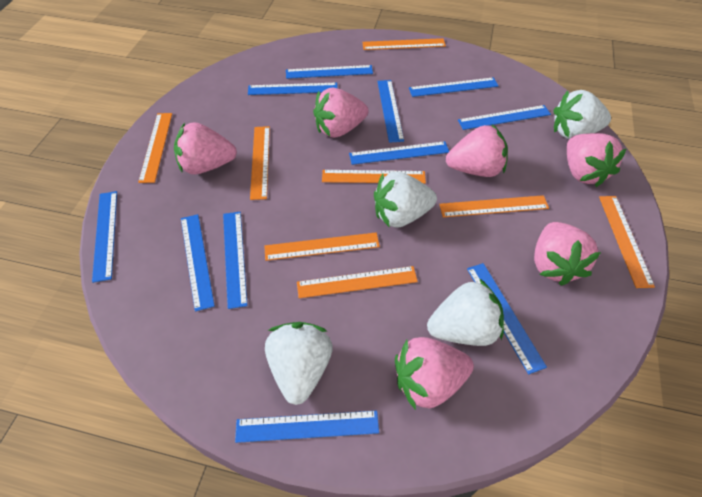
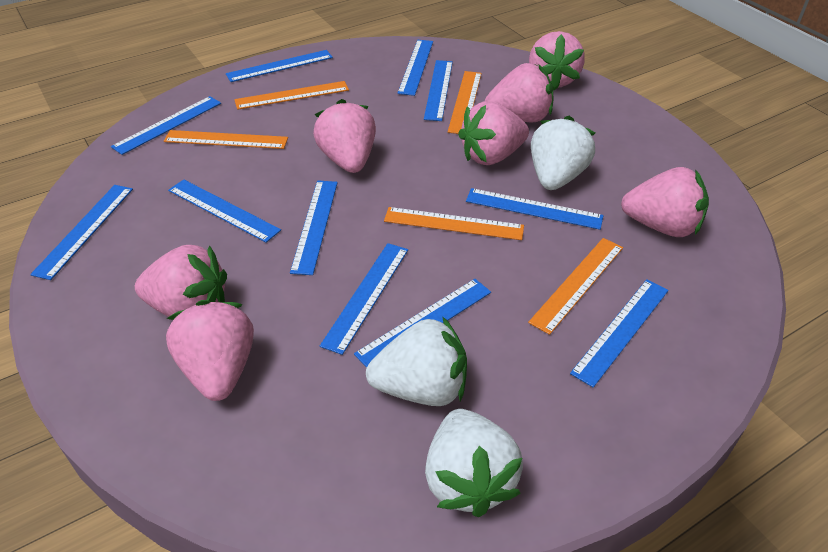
orange ruler: 8 -> 5
pink strawberry: 6 -> 7
white strawberry: 4 -> 3

